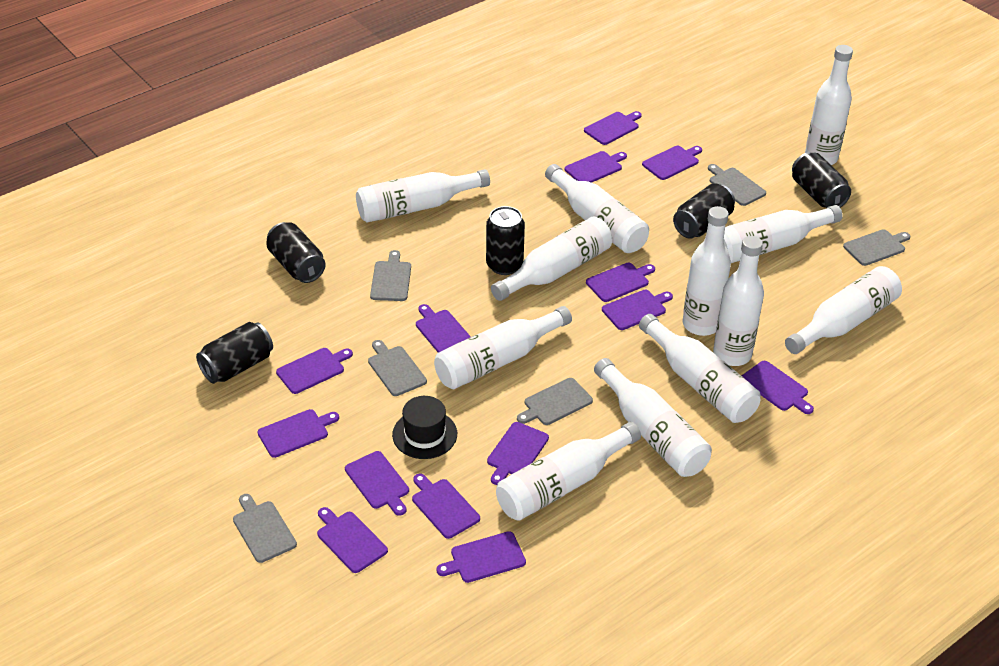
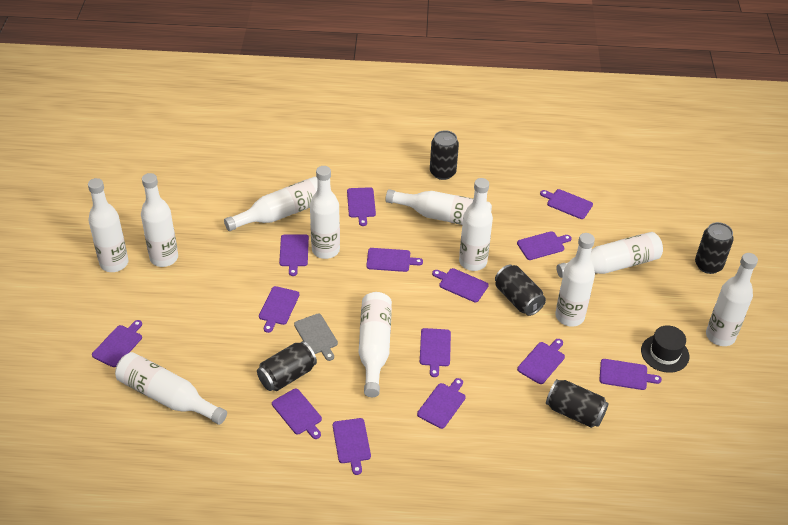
grey cutting board: 6 -> 1
white bottle: 12 -> 11

